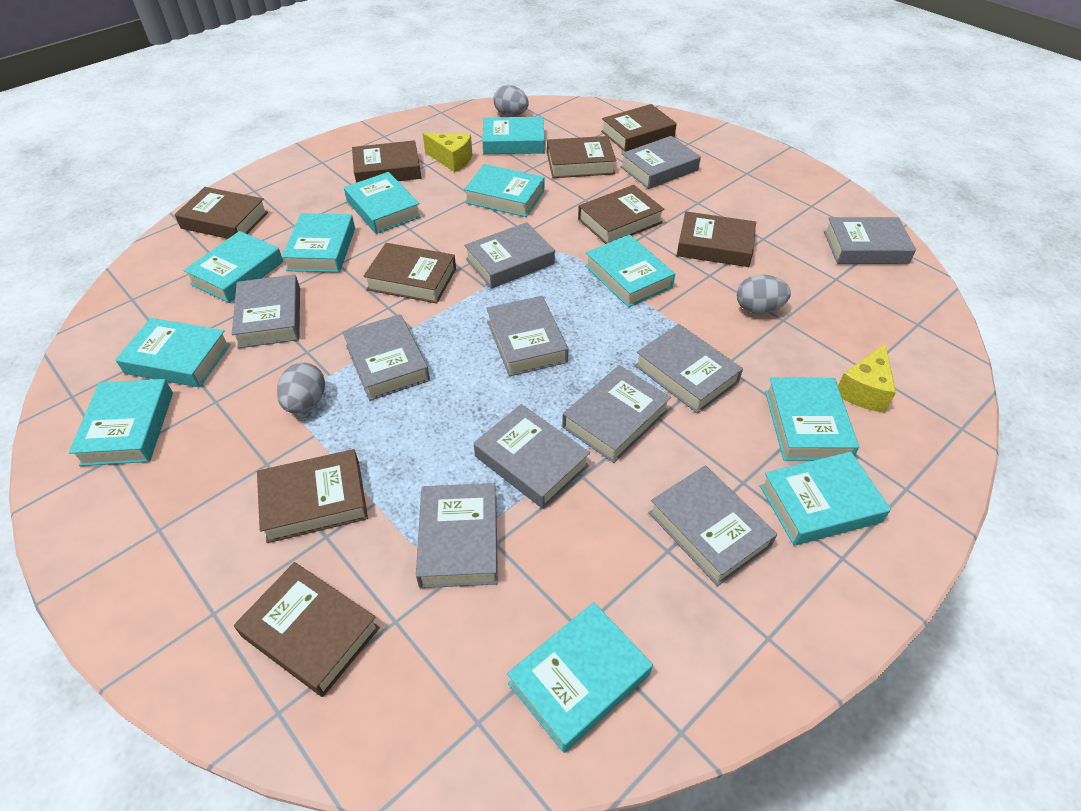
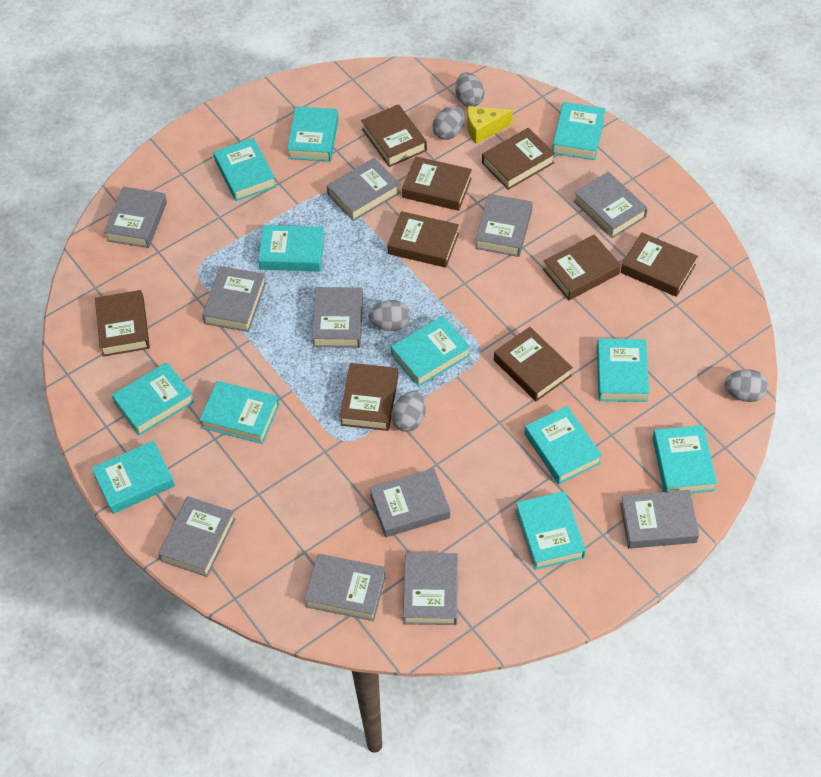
grey egg: 3 -> 5
turquoise book: 11 -> 12
yellow cheese: 2 -> 1

